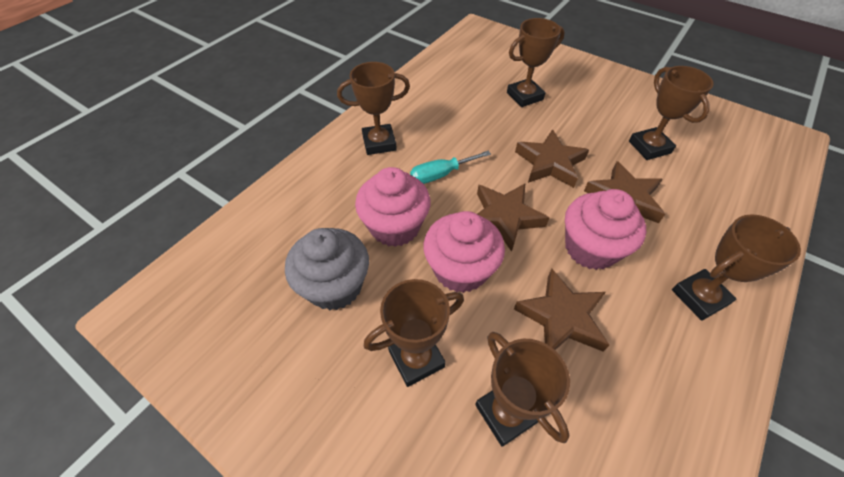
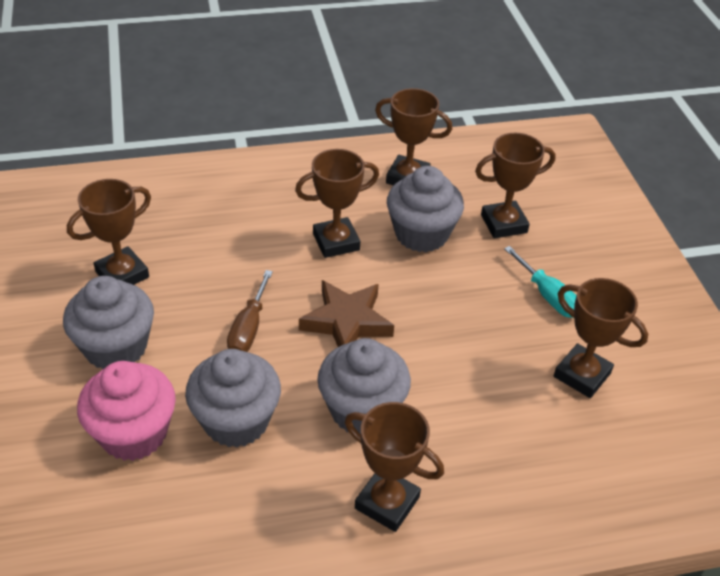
brown screwdriver: 0 -> 1
brown star: 4 -> 1
grey cupcake: 1 -> 4
pink cupcake: 3 -> 1

